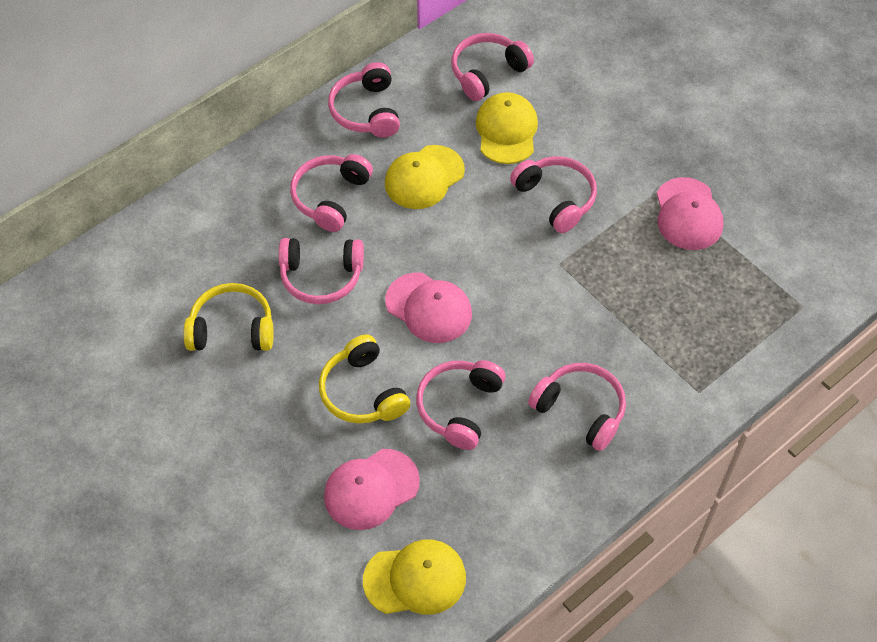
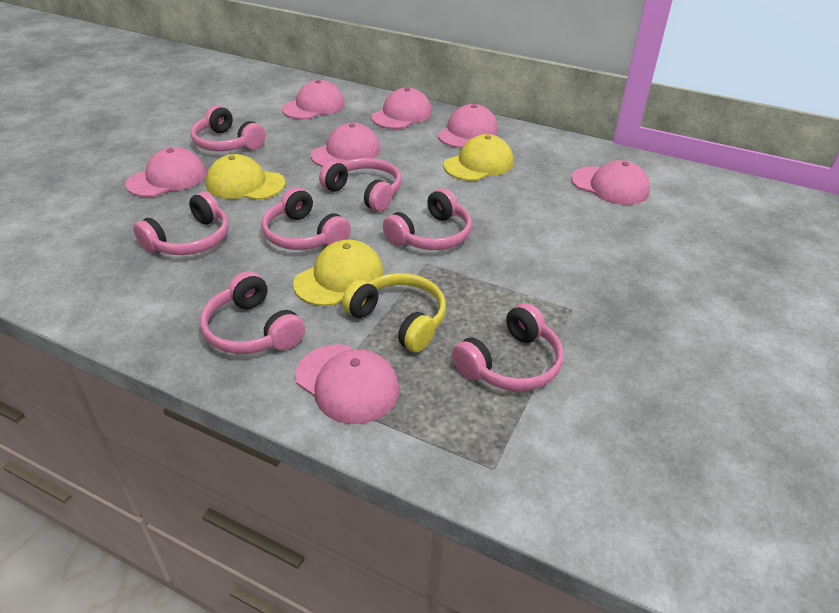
pink cap: 3 -> 7
yellow headphones: 2 -> 1

